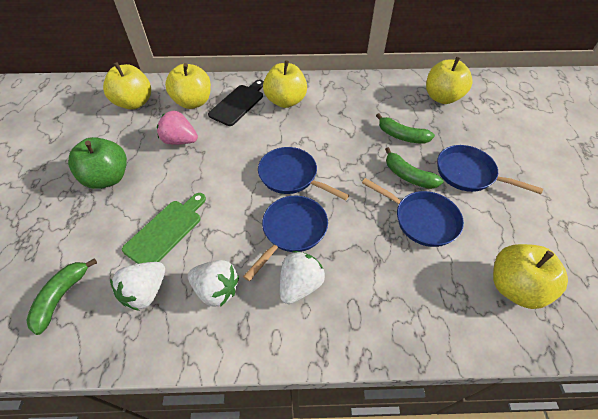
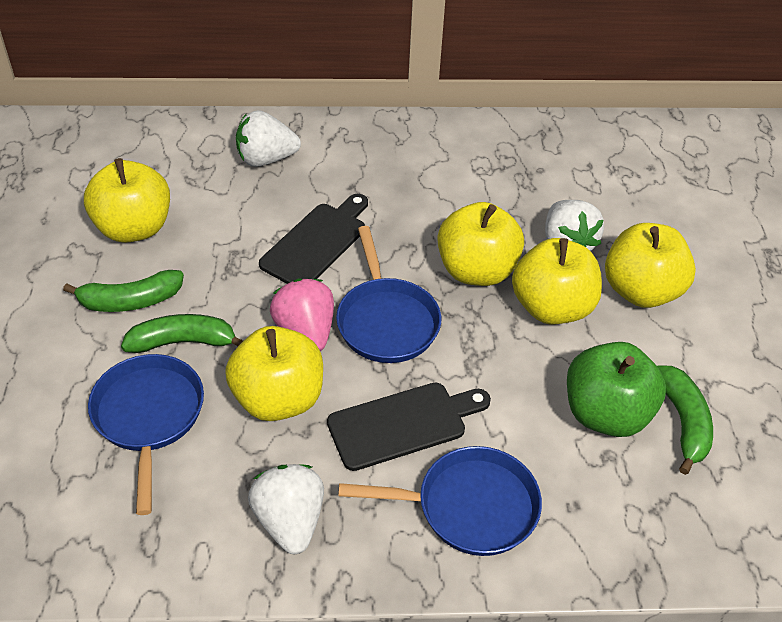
black cutting board: 1 -> 2
blue pan: 4 -> 3
green cutting board: 1 -> 0

